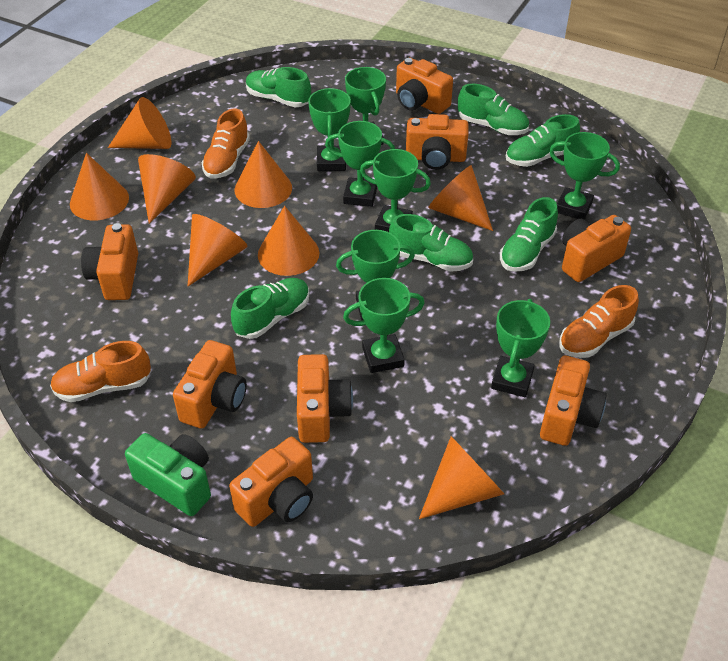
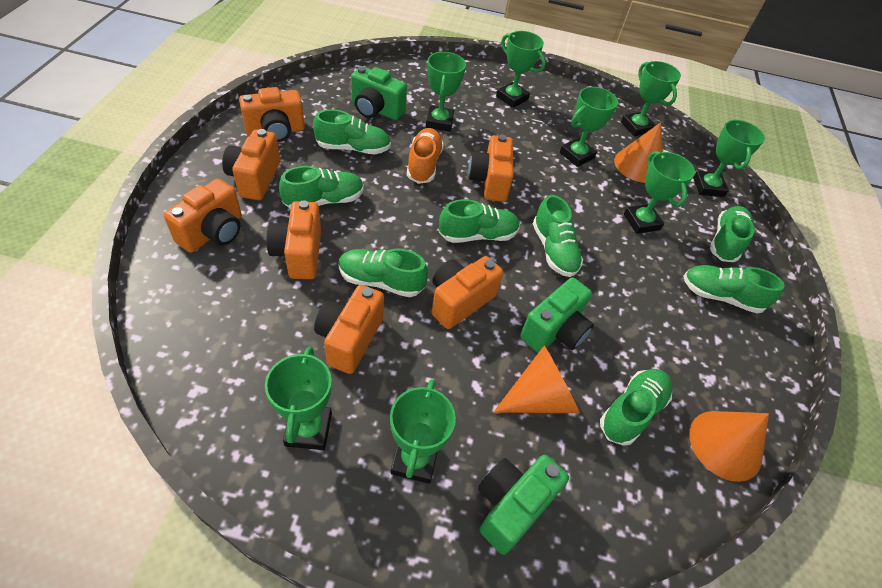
green camera: 1 -> 3
green shoe: 6 -> 8
orange camera: 8 -> 7
orange cone: 8 -> 3
orange shoe: 3 -> 1

